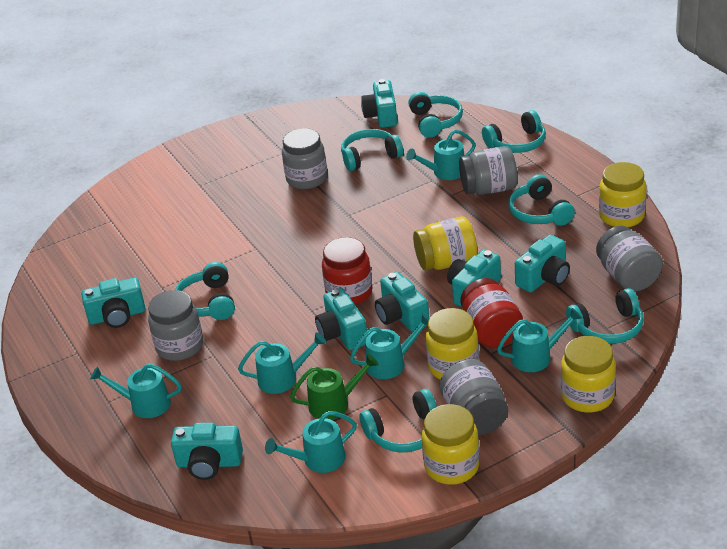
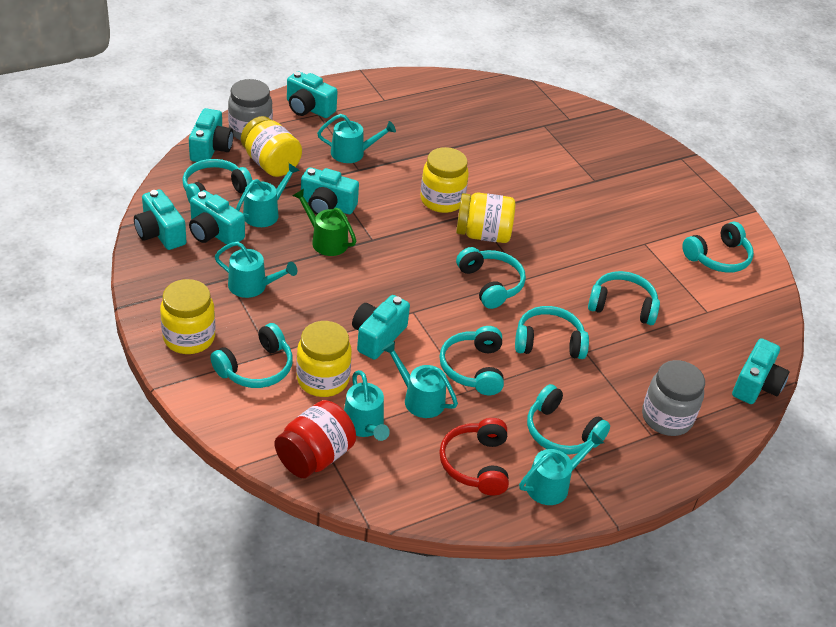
grey jar: 5 -> 2
red headphones: 0 -> 1
red jar: 2 -> 1
turquoise headphones: 7 -> 8

